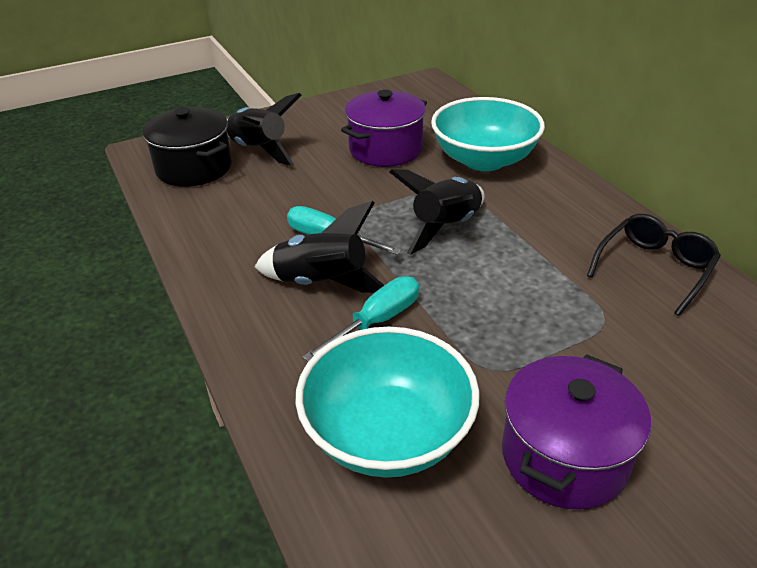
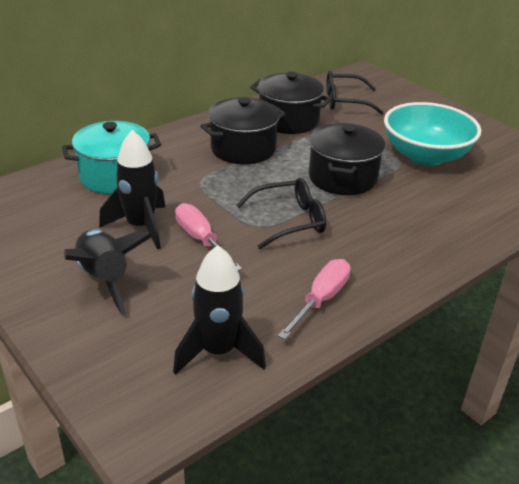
black glasses: 1 -> 2
black pot: 1 -> 3
pink screwdriver: 0 -> 2
purple pot: 2 -> 0
turquoise bowl: 2 -> 1
turquoise pot: 0 -> 1
turquoise screwdriver: 2 -> 0

